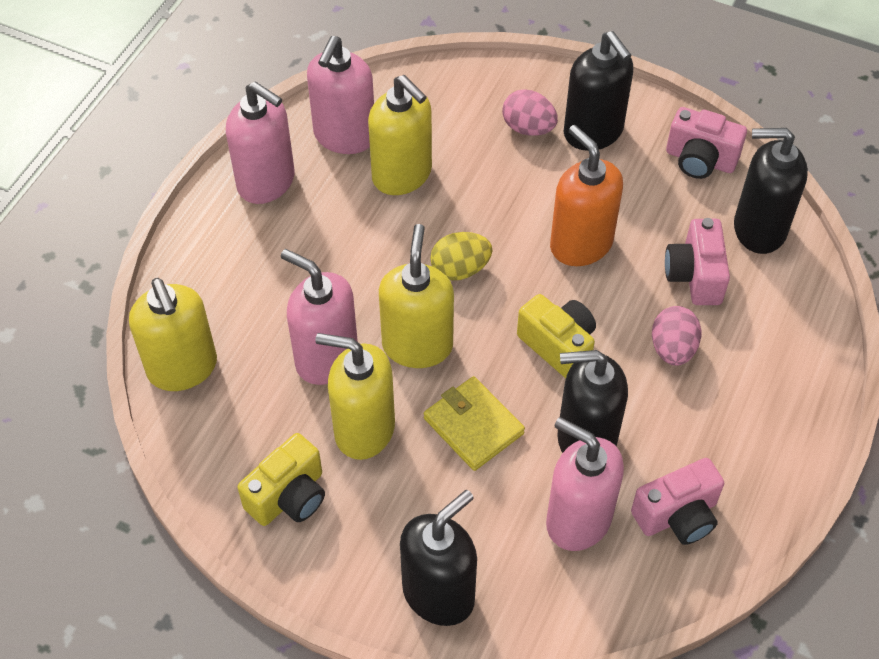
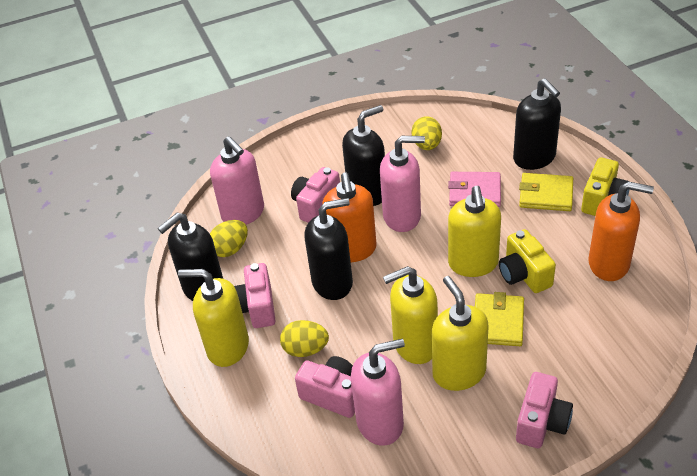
orange soap dispenser: 1 -> 2
pink camera: 3 -> 4
pink egg: 2 -> 0
pink soap dispenser: 4 -> 3
pink wallet: 0 -> 1
yellow egg: 1 -> 3
yellow wallet: 1 -> 2

